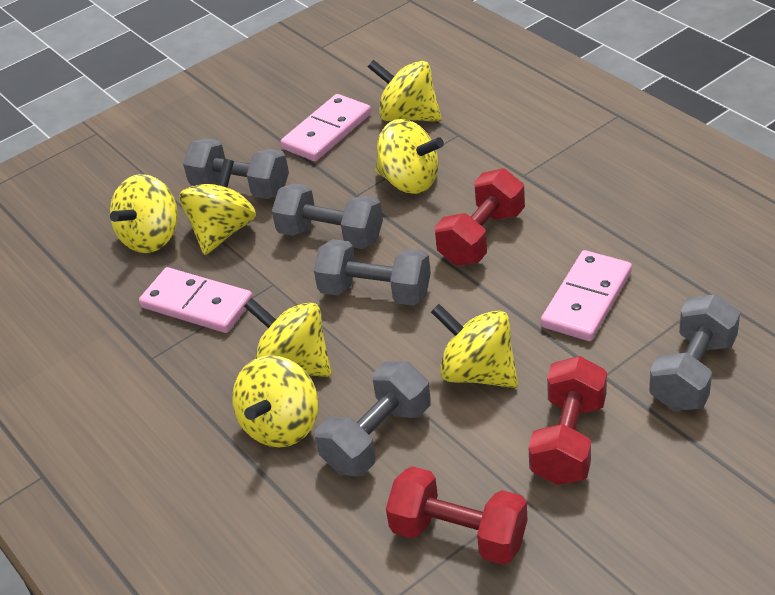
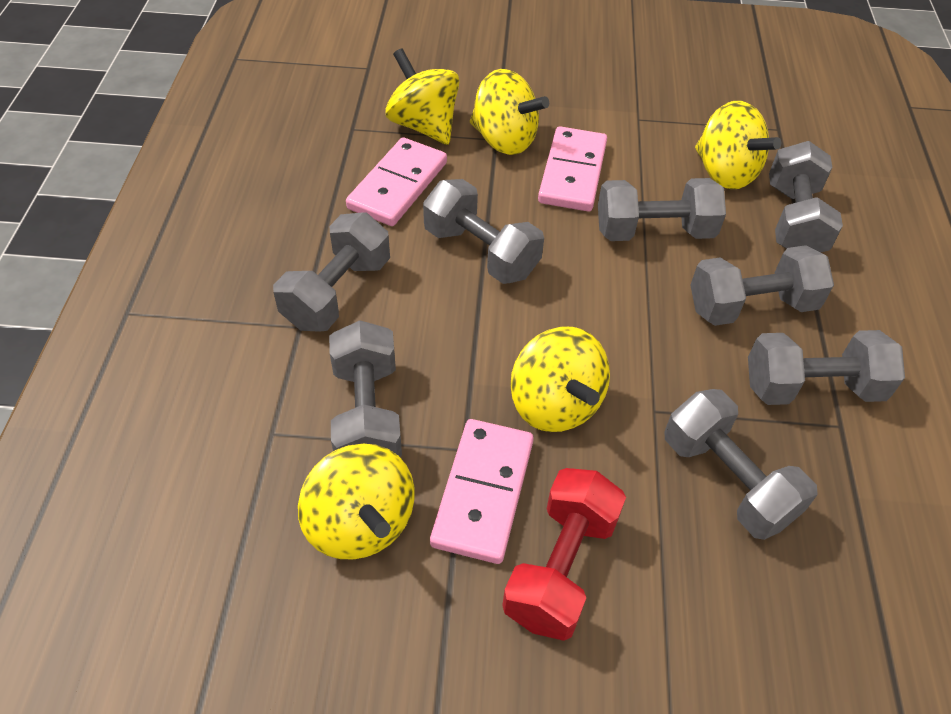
grey dumbbell: 5 -> 8
red dumbbell: 3 -> 1
yellow spinning top: 7 -> 5

